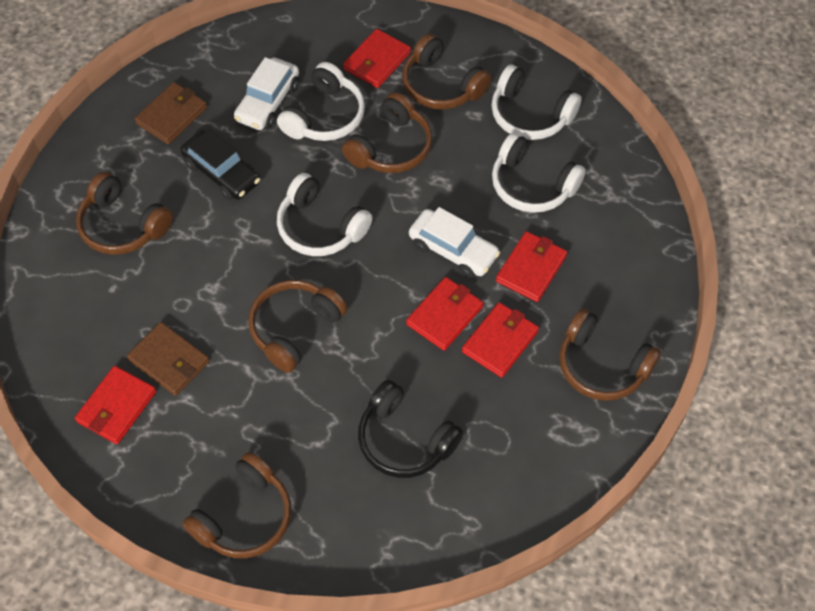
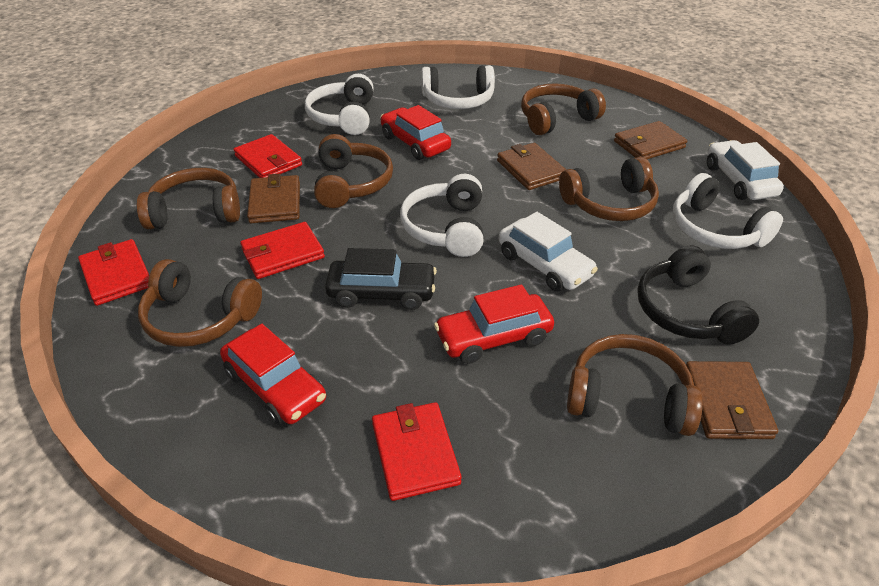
brown wallet: 2 -> 4
red car: 0 -> 3
red wallet: 5 -> 4

